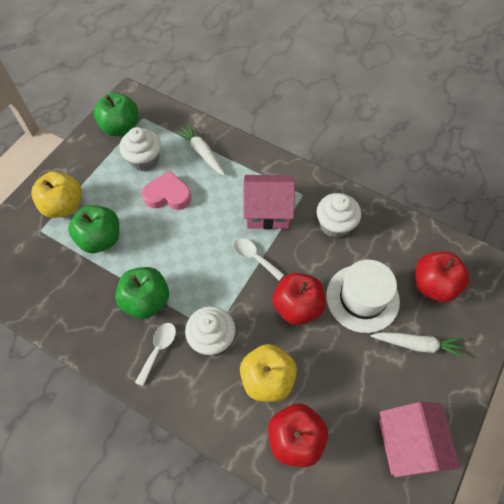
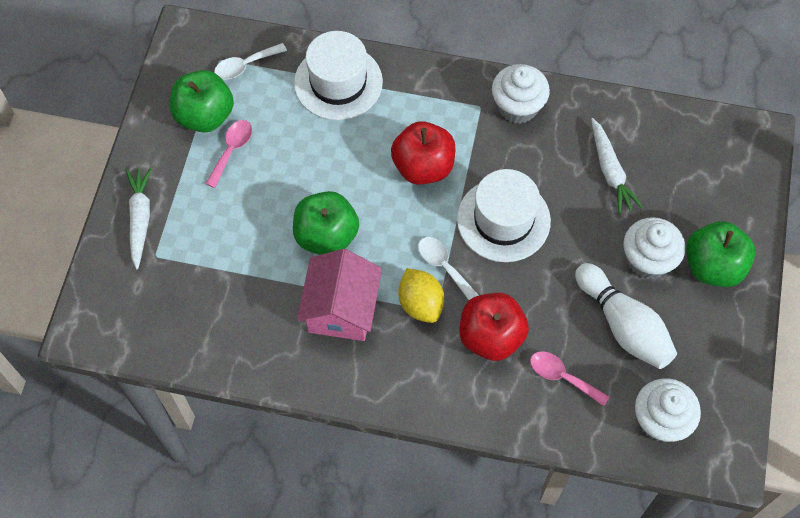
pink heart: 1 -> 0
pink house: 2 -> 1
pink spoon: 0 -> 2
red apple: 3 -> 2
white bowling pin: 0 -> 1
white hat: 1 -> 2
yellow apple: 2 -> 0
yellow lemon: 0 -> 1

